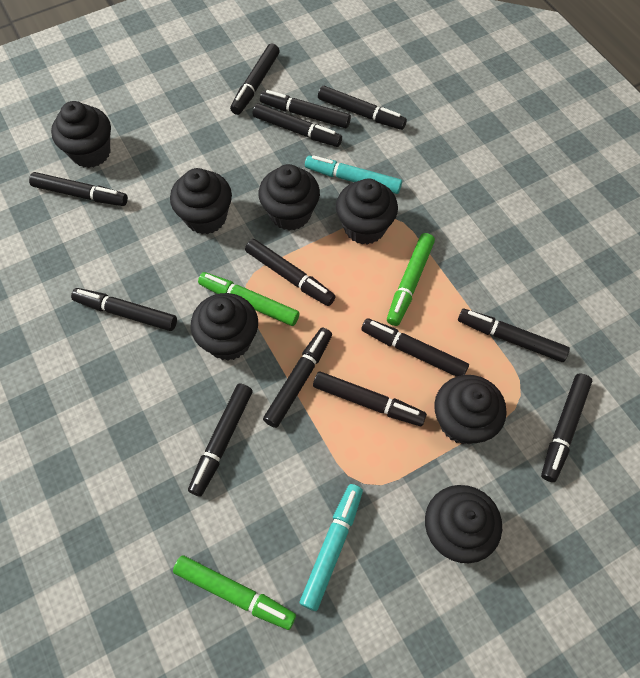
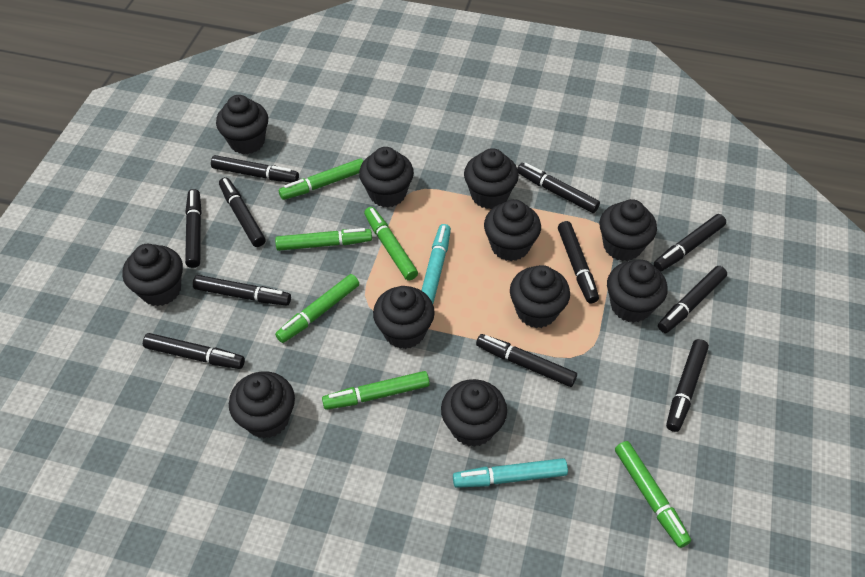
black cupcake: 7 -> 11
black marker: 13 -> 11
green marker: 3 -> 6

